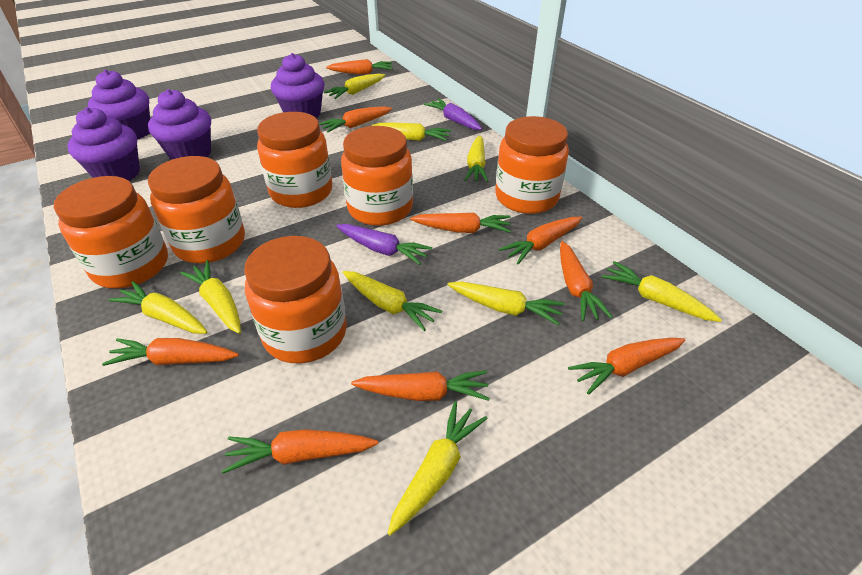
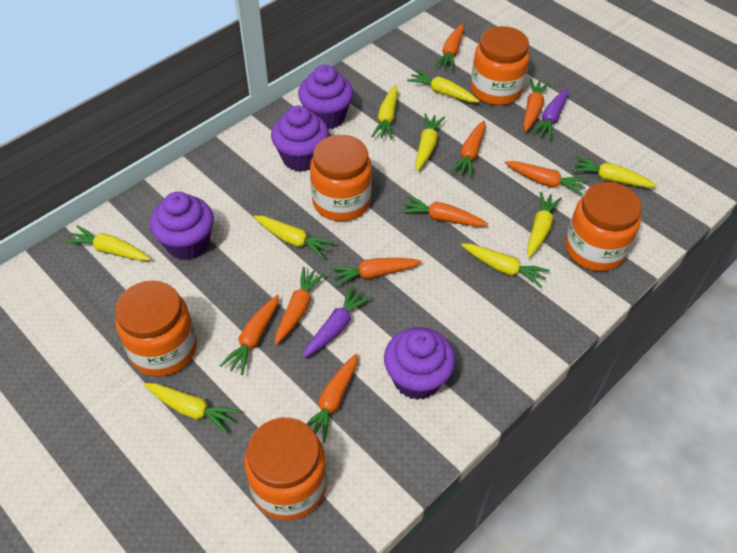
orange jar: 6 -> 5

